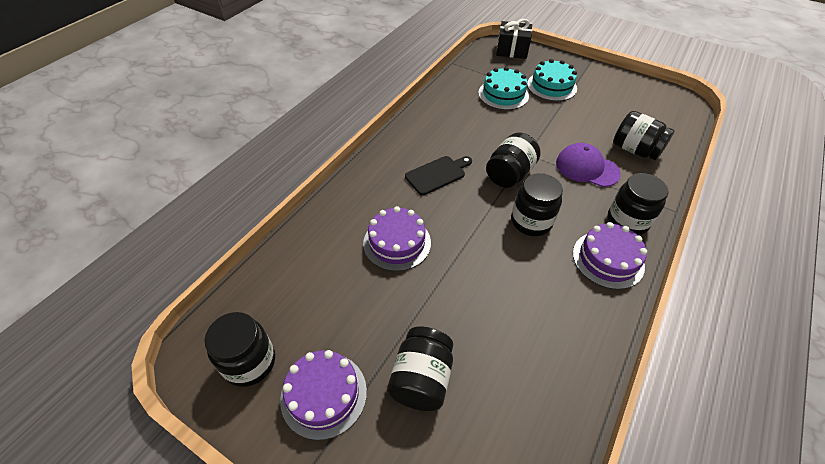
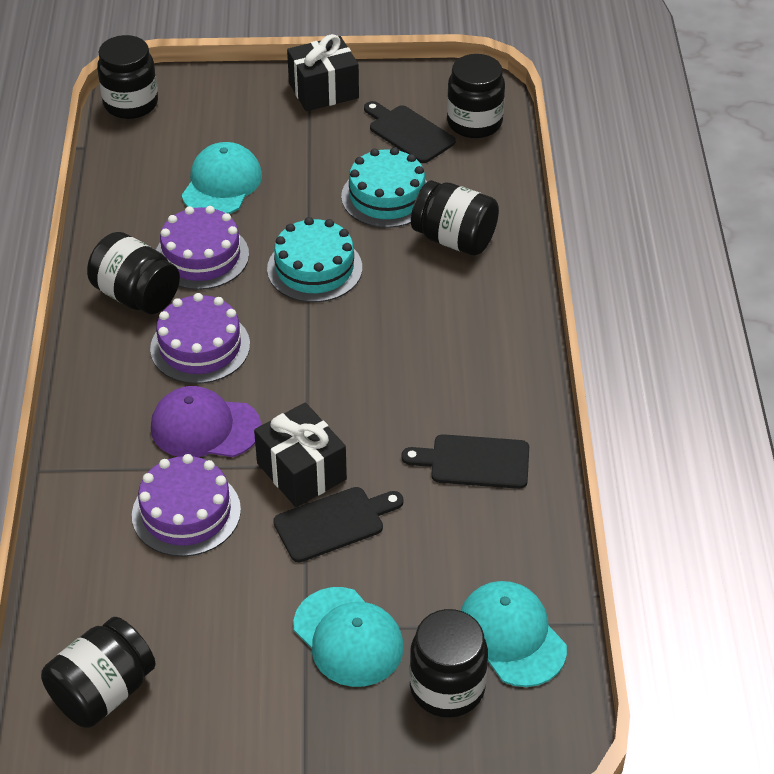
black cutting board: 1 -> 3
black gift: 1 -> 2
turquoise cap: 0 -> 3

